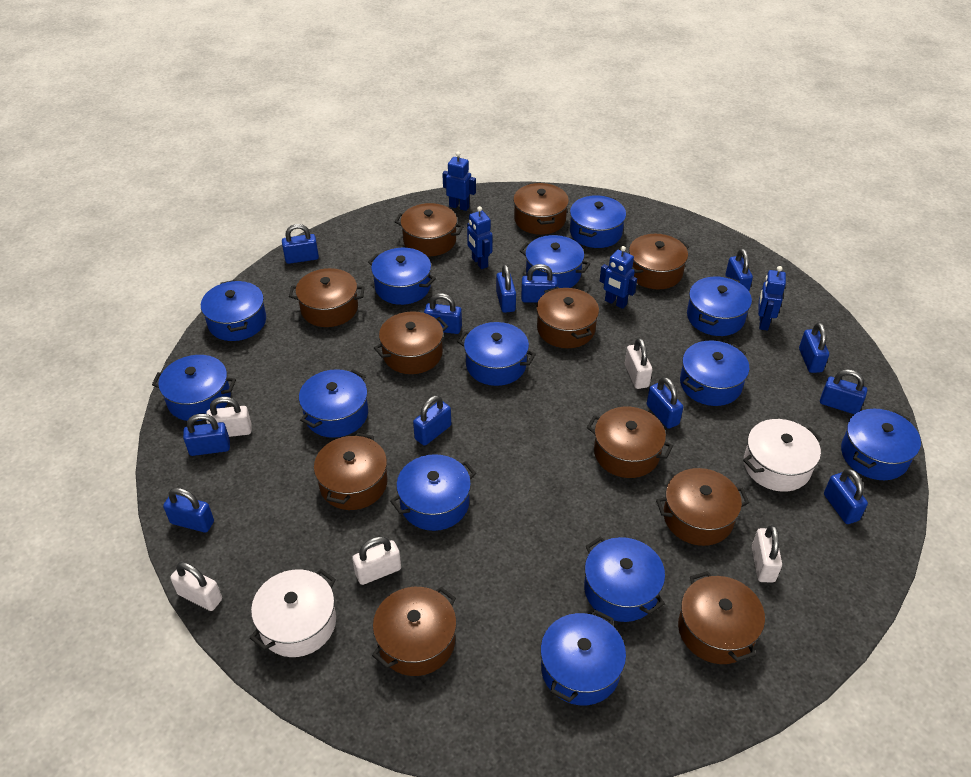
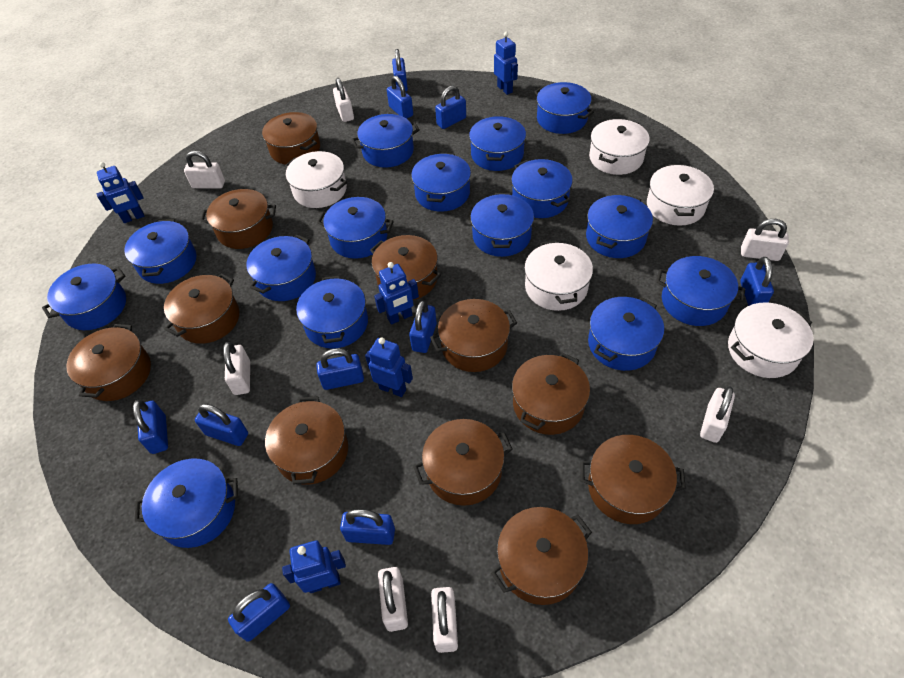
blue padlock: 12 -> 10
blue pot: 13 -> 15
blue robot: 4 -> 5
white padlock: 5 -> 7
white pot: 2 -> 5

